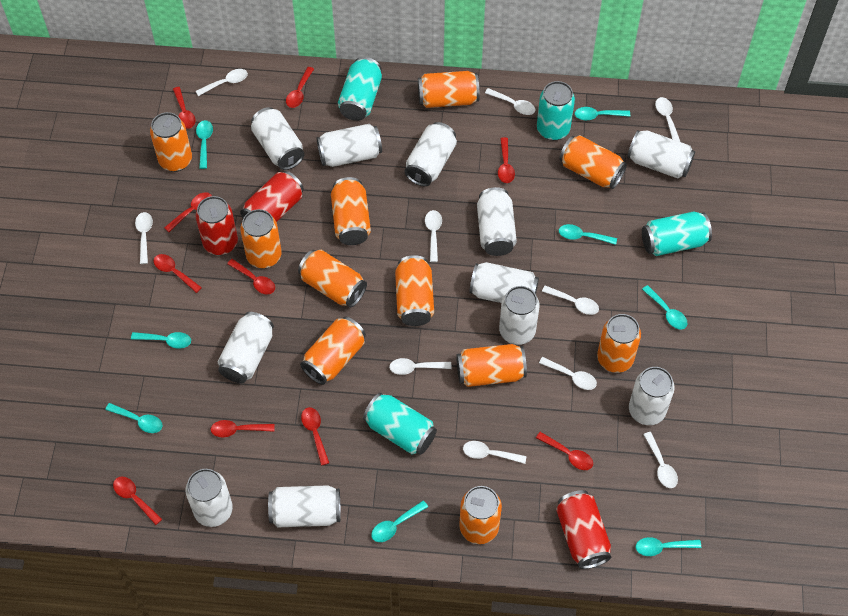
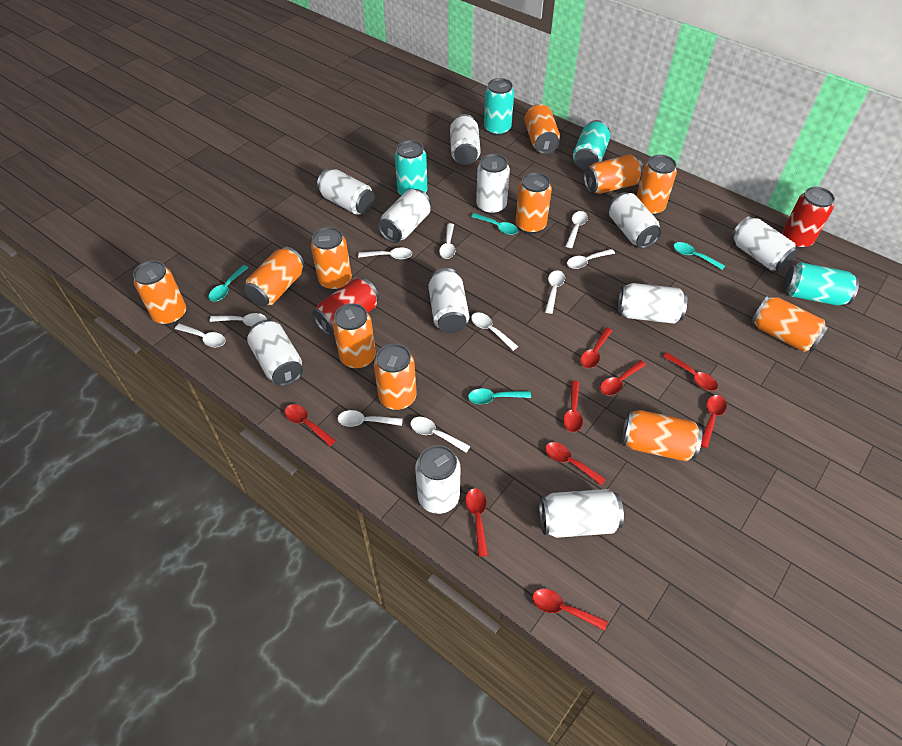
red can: 3 -> 2
red spoon: 10 -> 9
turquoise spoon: 8 -> 4

